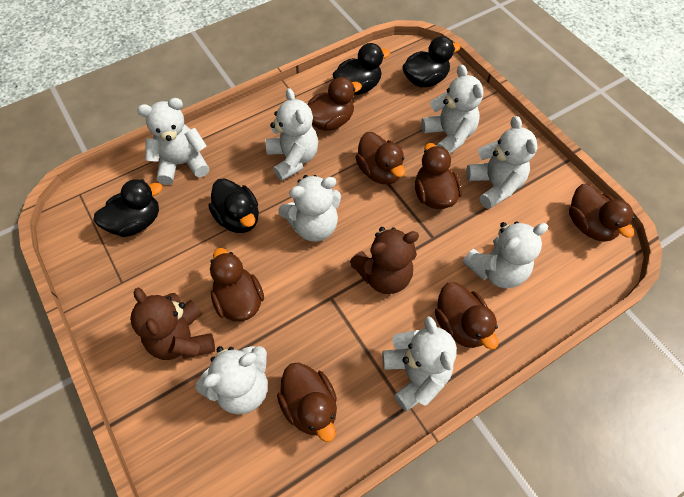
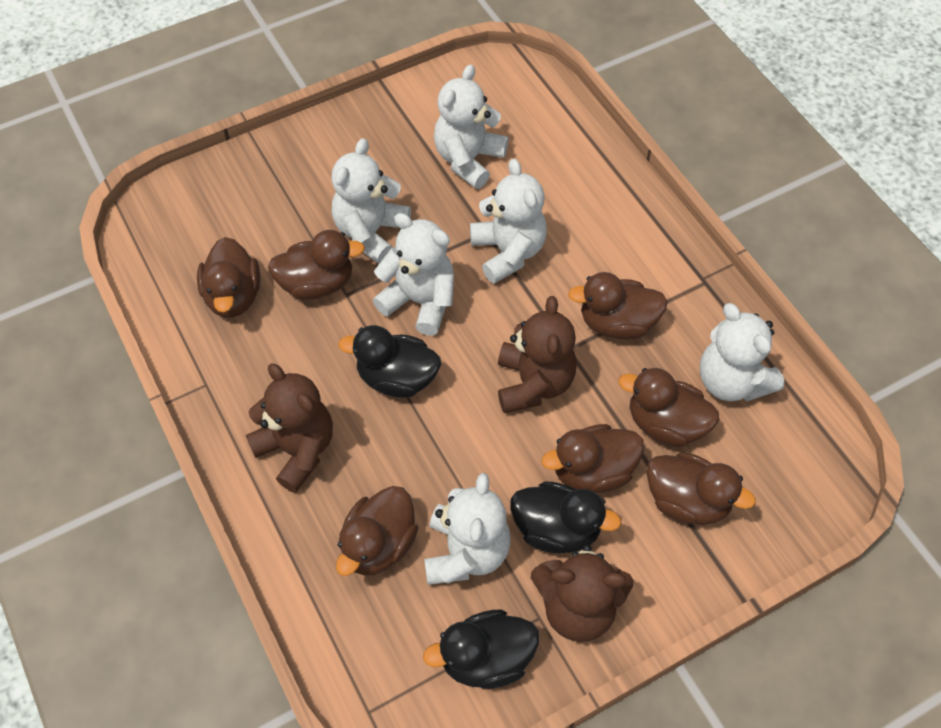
black duck: 4 -> 3
brown teddy bear: 2 -> 3
white teddy bear: 8 -> 6

